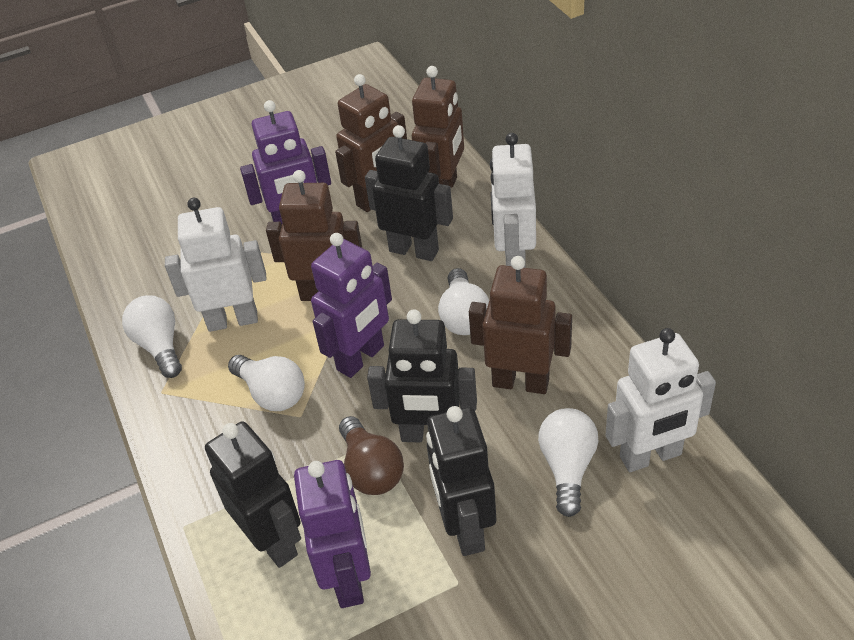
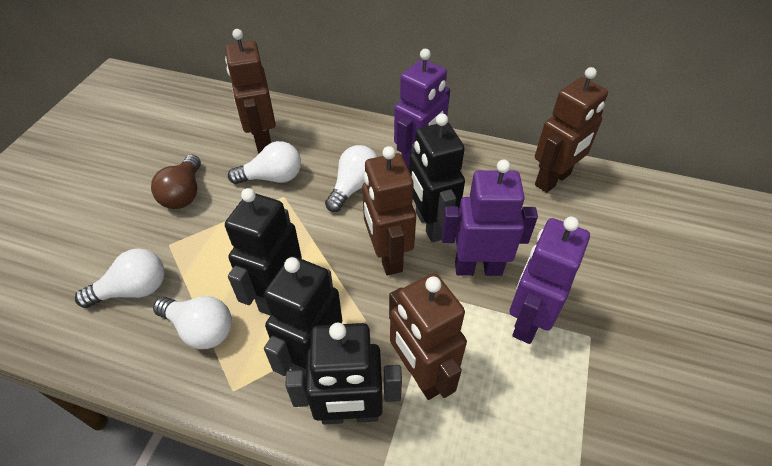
white robot: 3 -> 0

